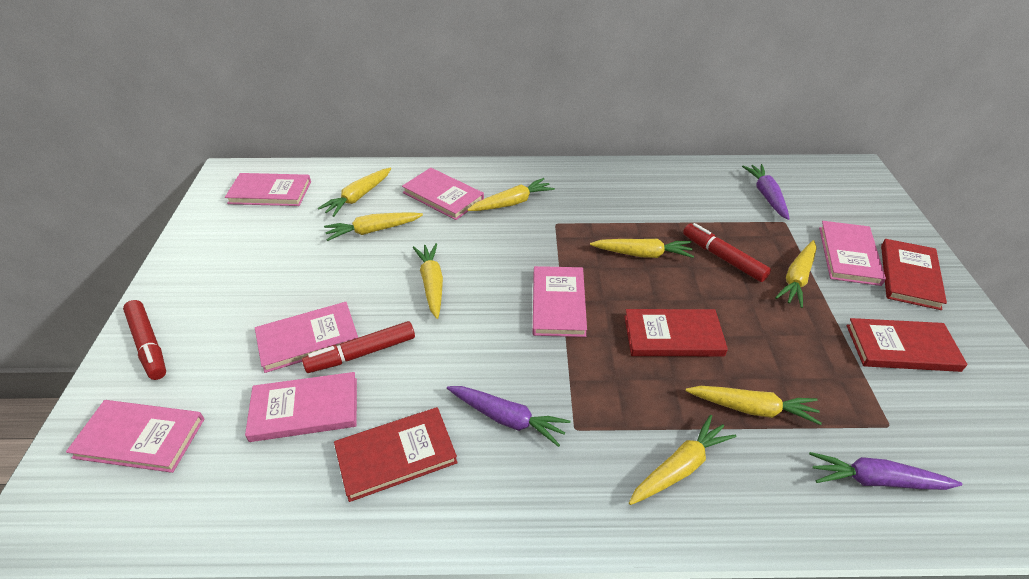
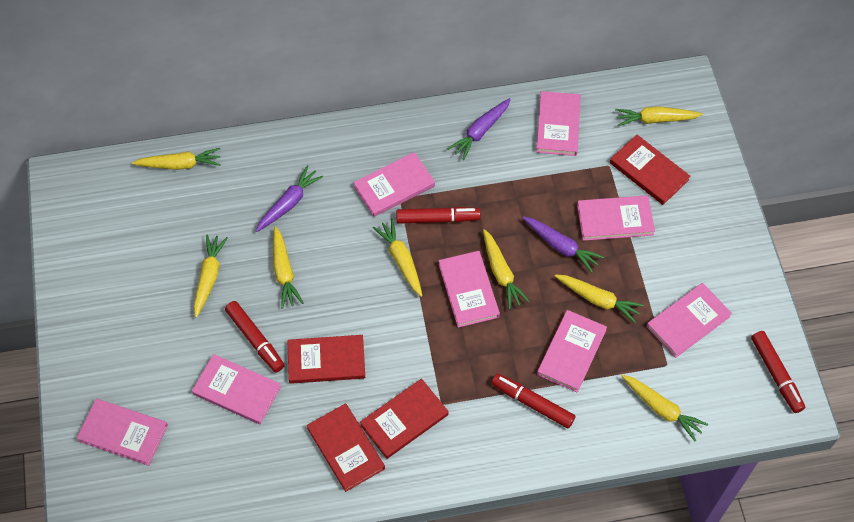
pink book: 7 -> 8
red marker: 3 -> 4

